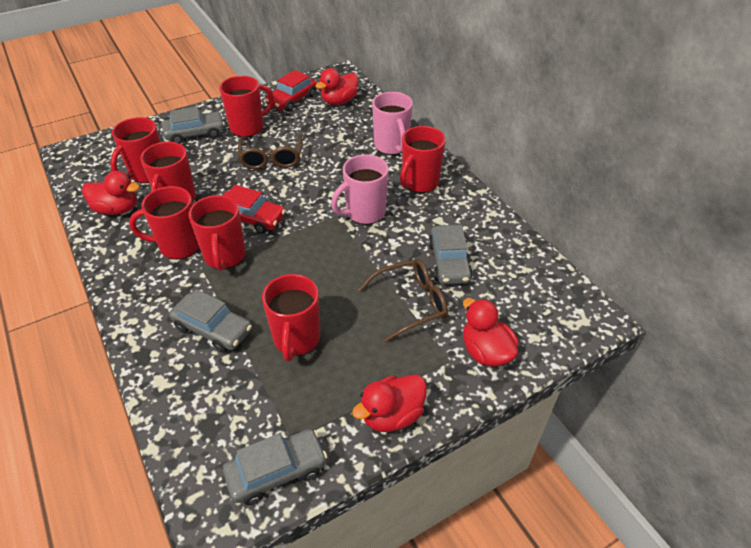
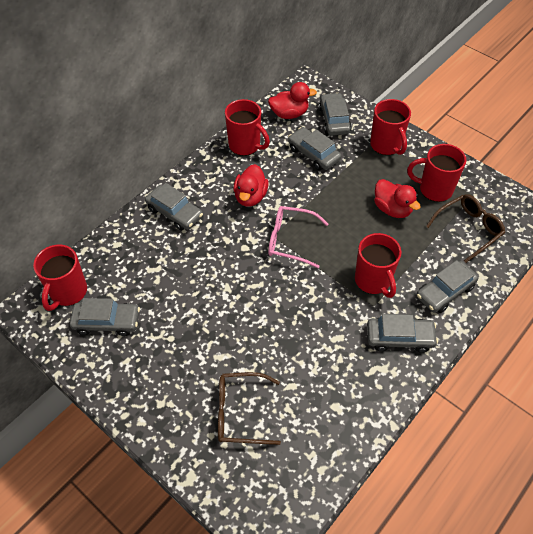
grey car: 4 -> 6
pink glasses: 0 -> 1
pink mug: 2 -> 0
red car: 2 -> 0
red duck: 4 -> 3
red mug: 7 -> 5

